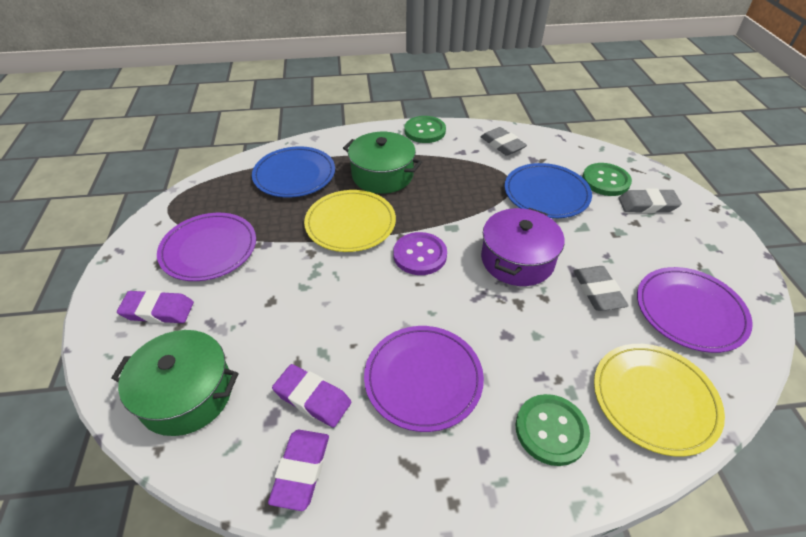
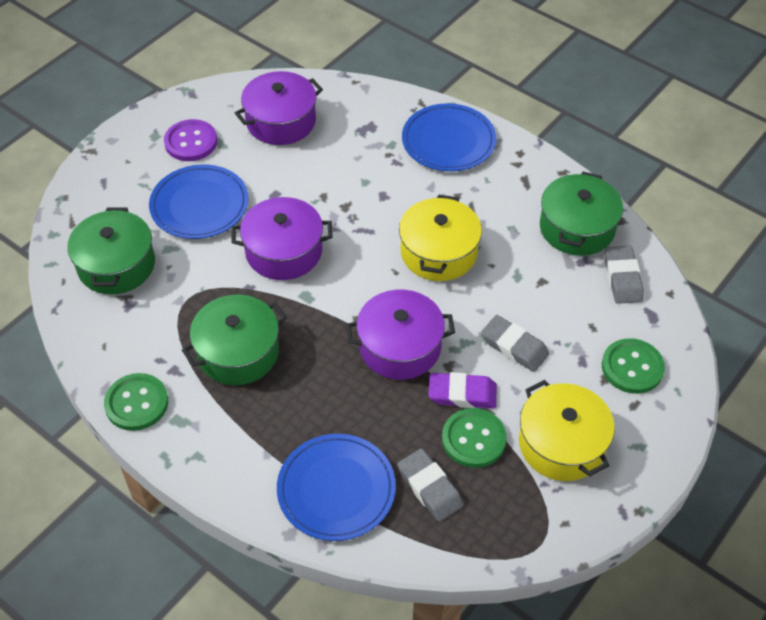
blue plate: 2 -> 3
green pot: 2 -> 3
purple eraser: 3 -> 1
purple plate: 3 -> 0
purple pot: 1 -> 3
yellow plate: 2 -> 0
yellow pot: 0 -> 2

